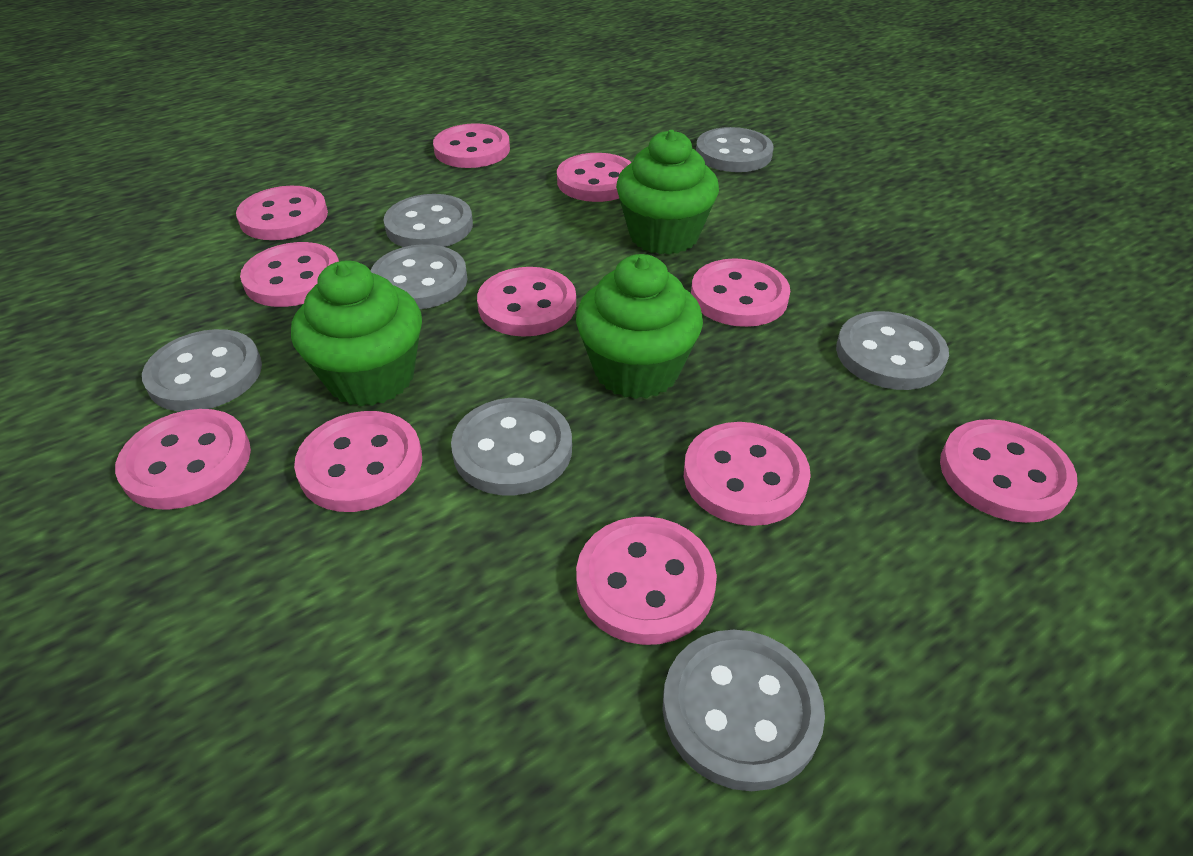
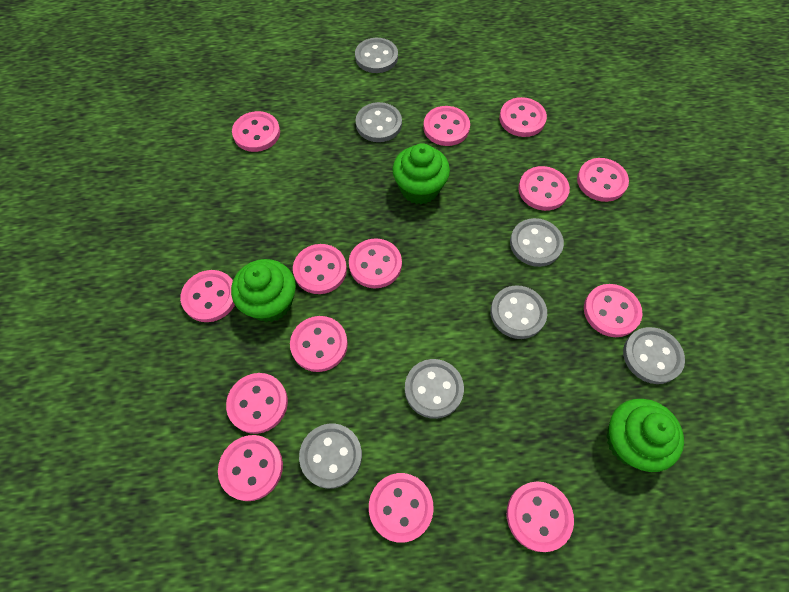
pink button: 11 -> 14

